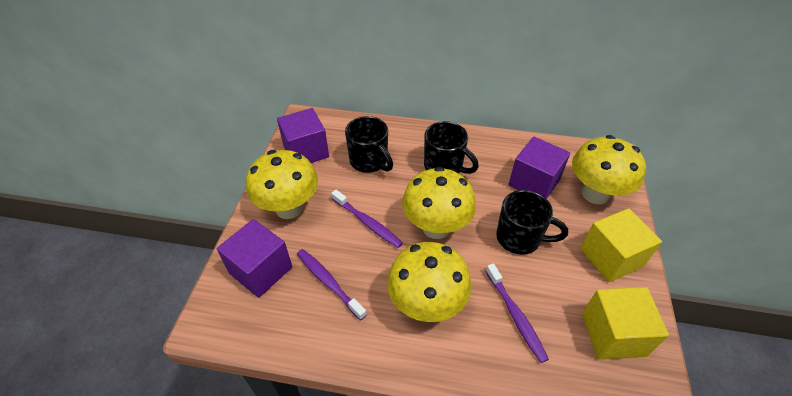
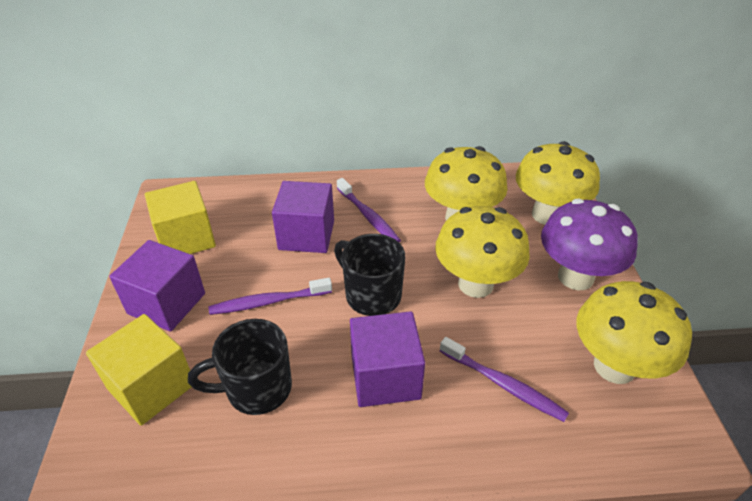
black mug: 3 -> 2
purple mushroom: 0 -> 1

